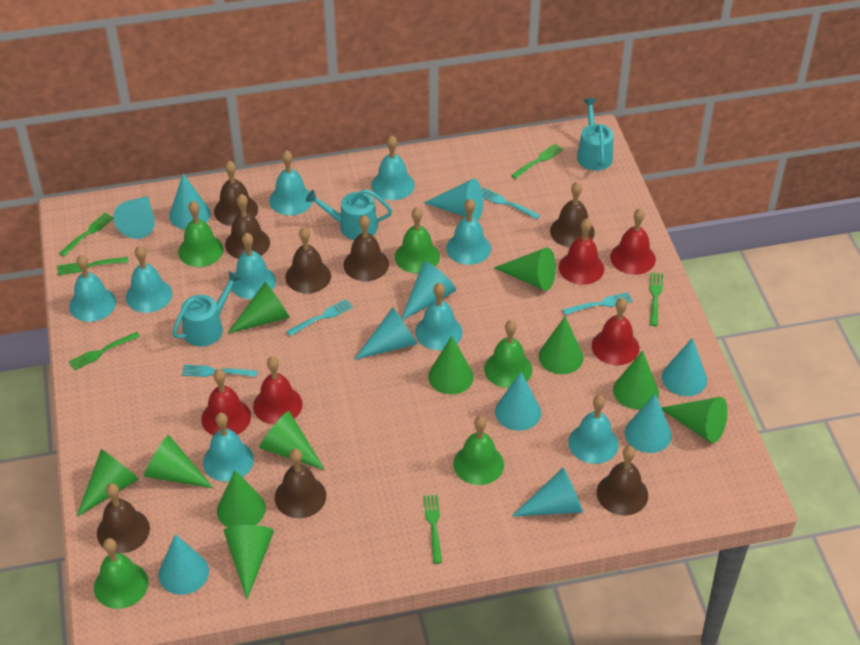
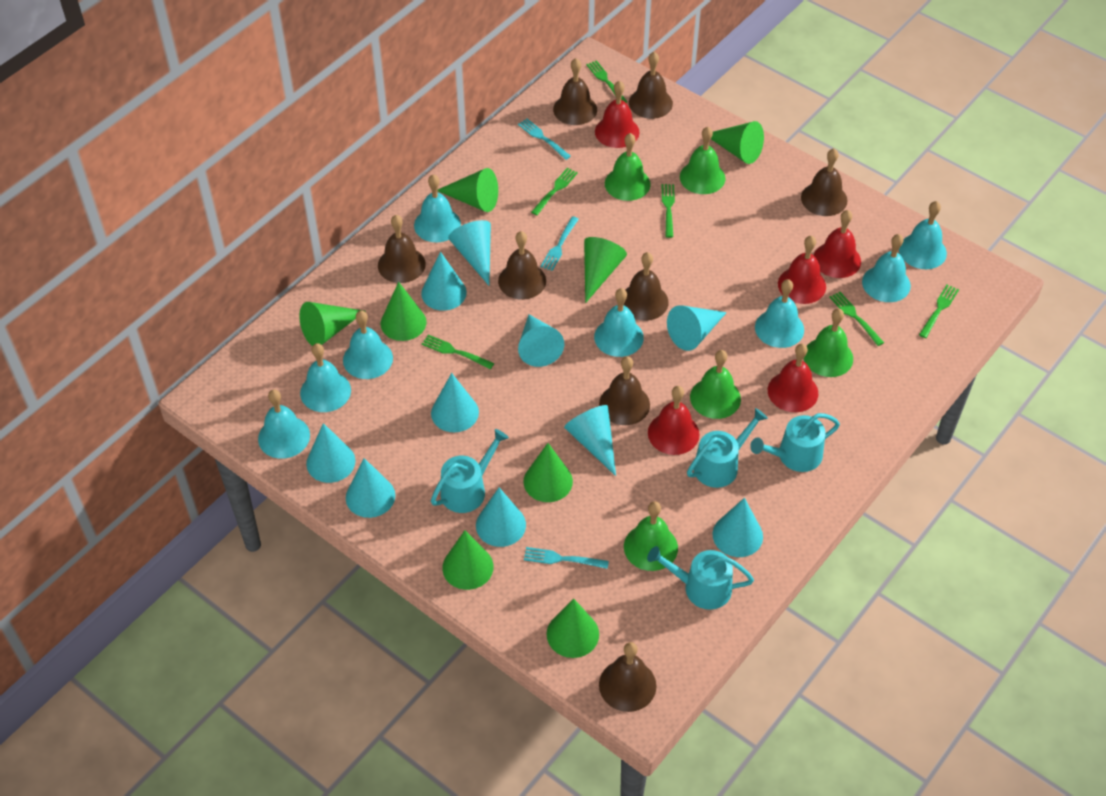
green cone: 11 -> 8
turquoise bell: 9 -> 8
turquoise fork: 4 -> 3
turquoise watering can: 3 -> 4

